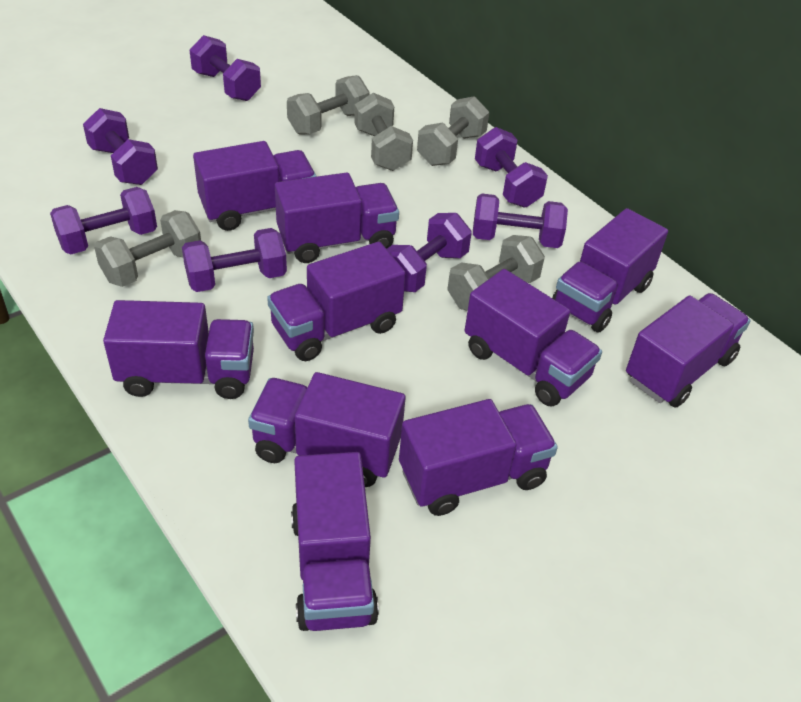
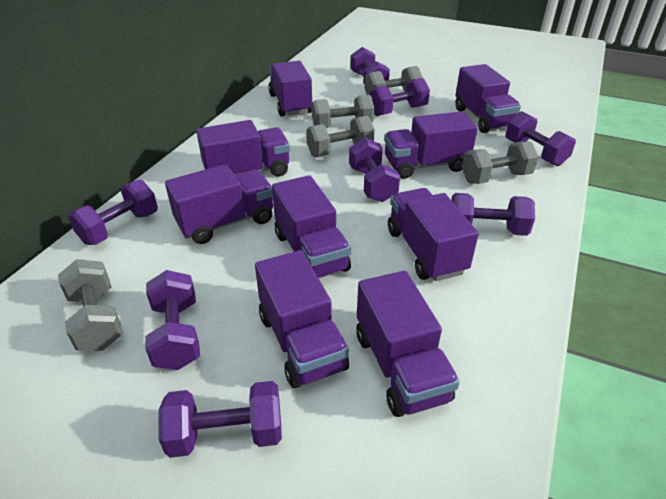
purple dumbbell: 7 -> 8
purple truck: 10 -> 9

